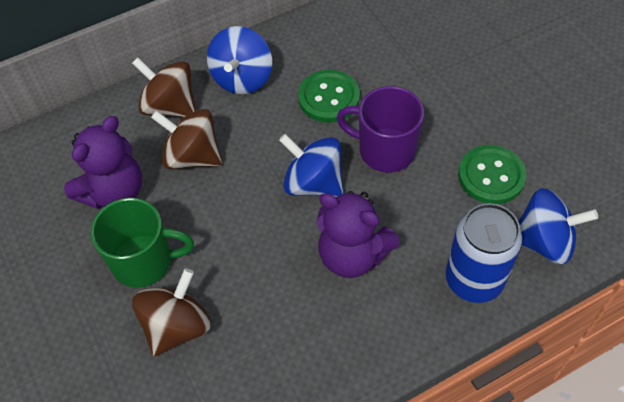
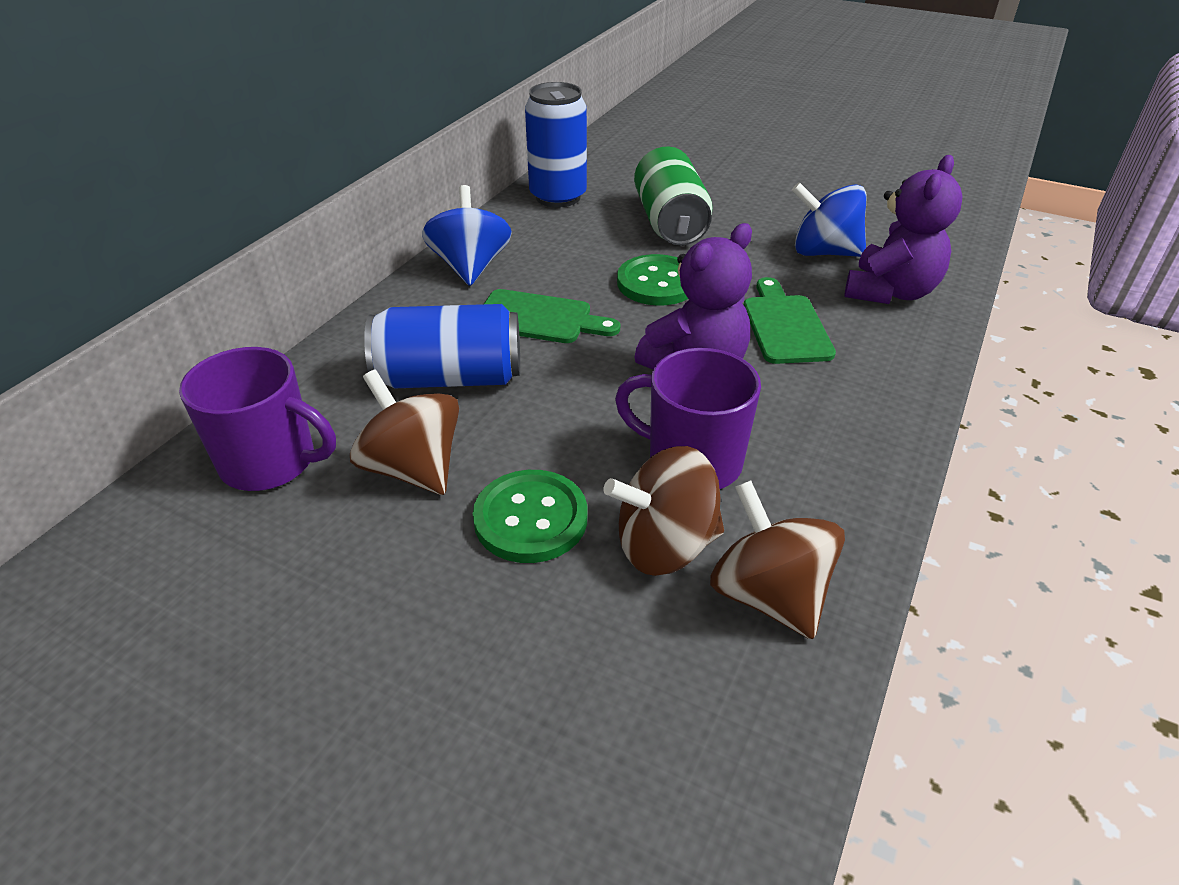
blue can: 1 -> 2
blue spinning top: 3 -> 2
green can: 0 -> 1
green cutting board: 0 -> 2
green mug: 1 -> 0
purple mug: 1 -> 2

